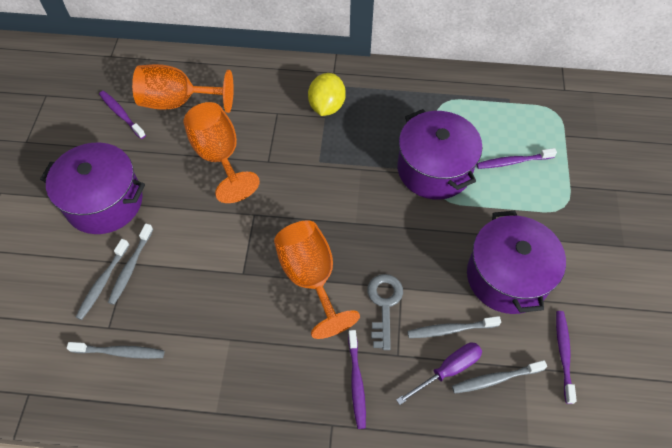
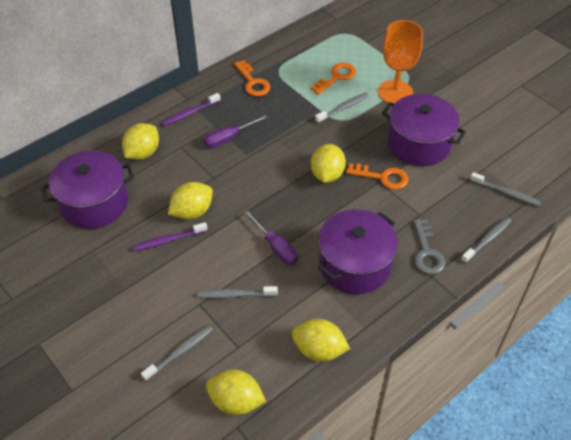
orange goblet: 3 -> 1
orange key: 0 -> 3
purple screwdriver: 1 -> 2
purple toothbrush: 4 -> 2
yellow lemon: 1 -> 5

